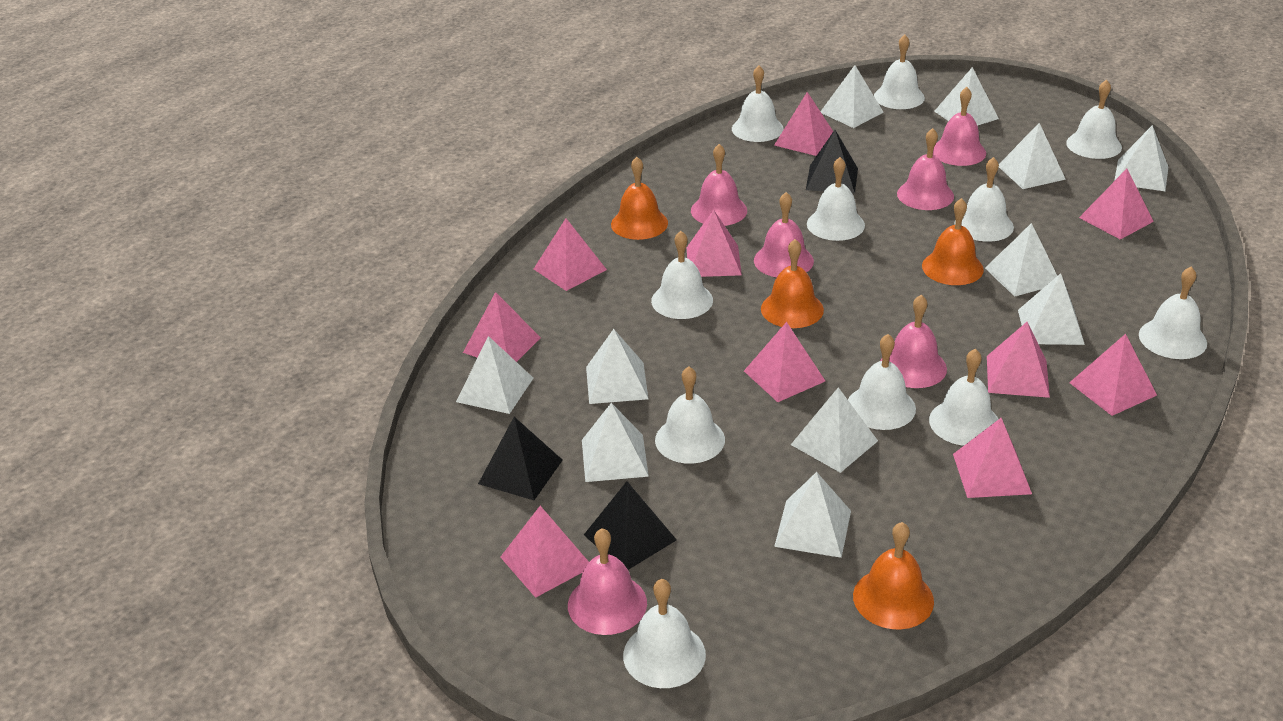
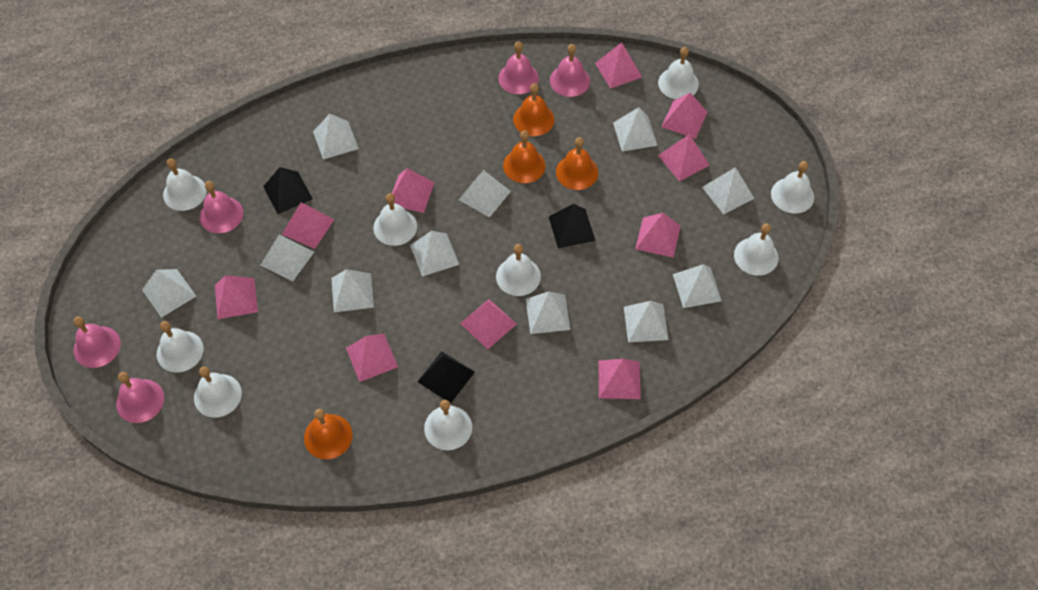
pink bell: 6 -> 5
white bell: 11 -> 9

